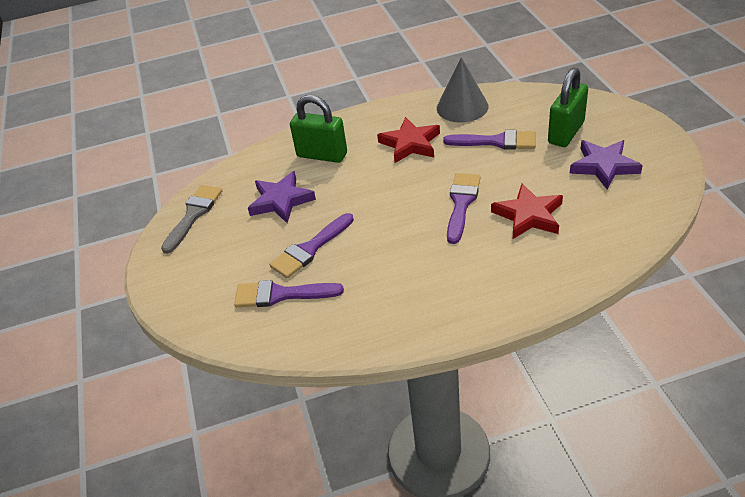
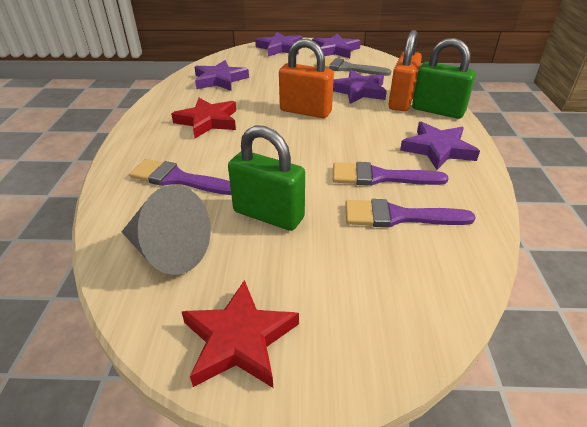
orange padlock: 0 -> 2
purple brush: 4 -> 3
purple star: 2 -> 5

